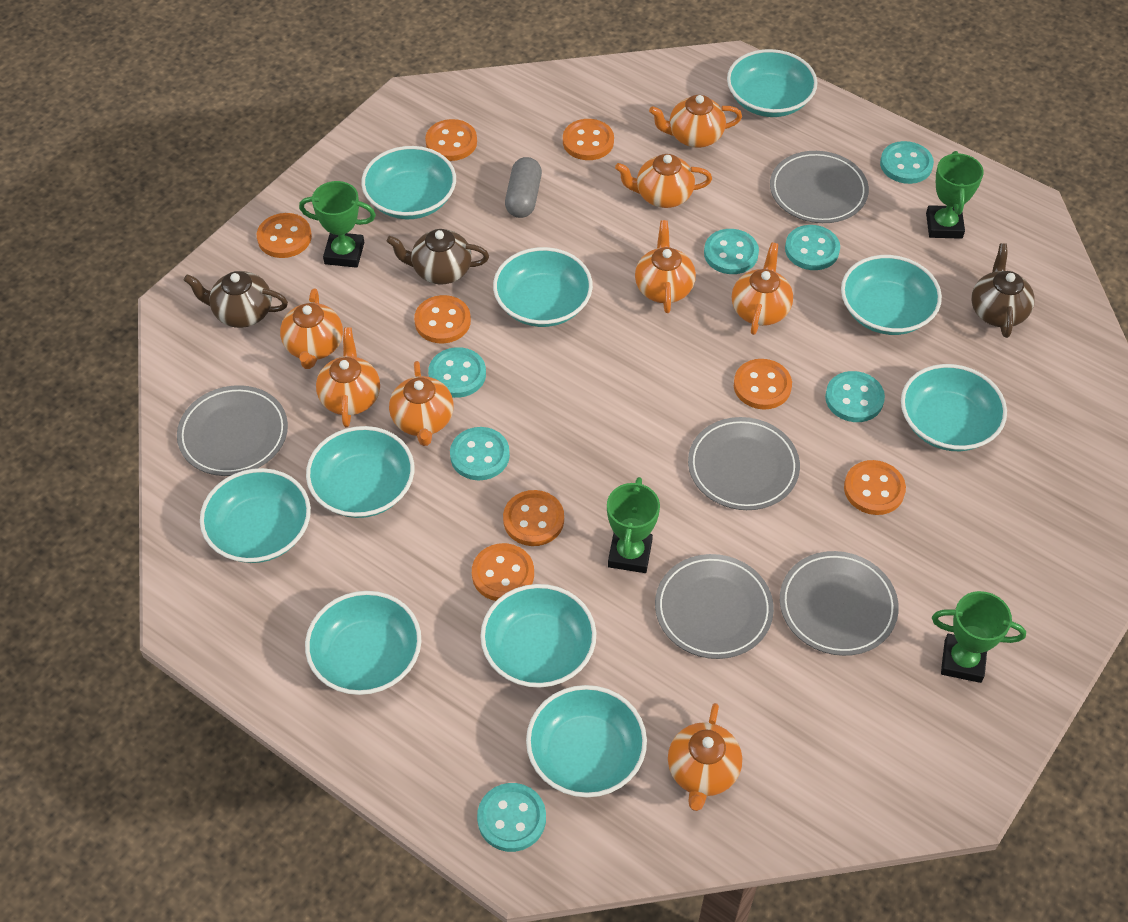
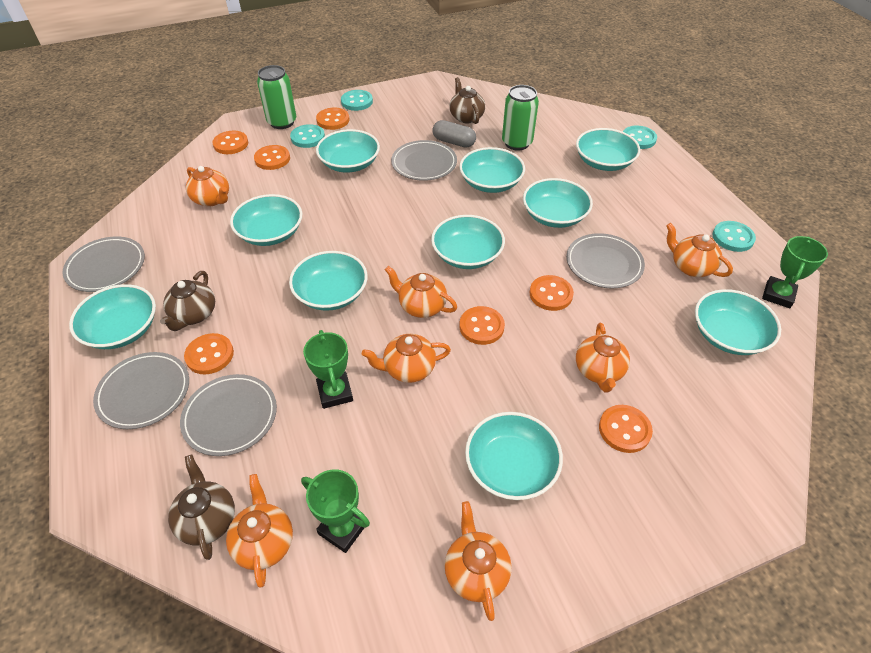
green can: 0 -> 2
green trophy: 4 -> 3
orange button: 8 -> 7
orange teapot: 8 -> 7
turquoise button: 7 -> 4

